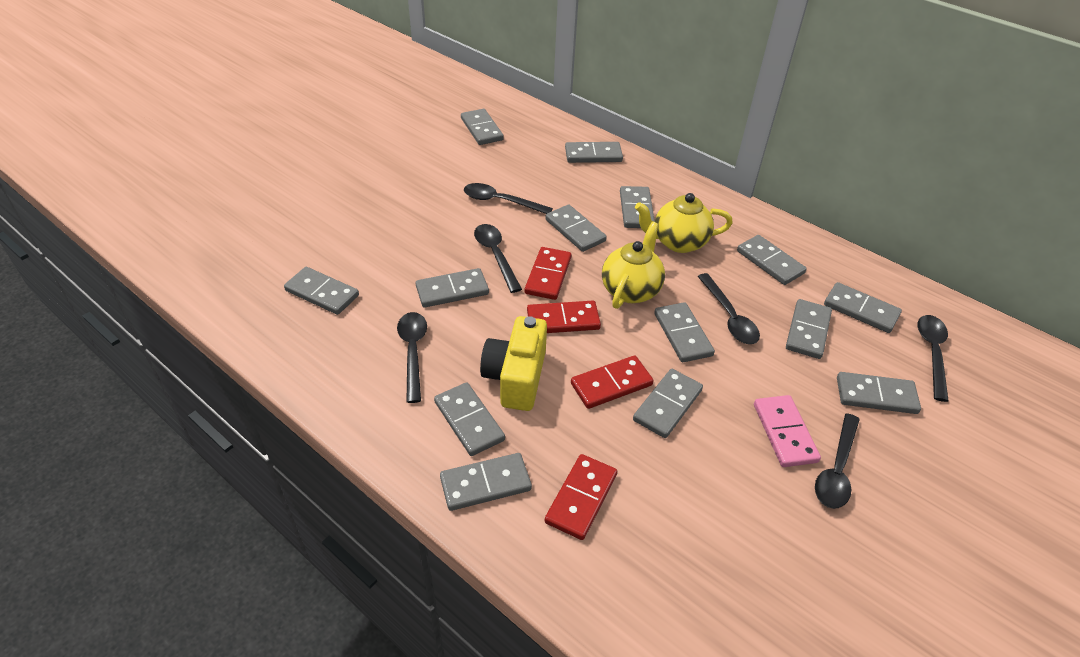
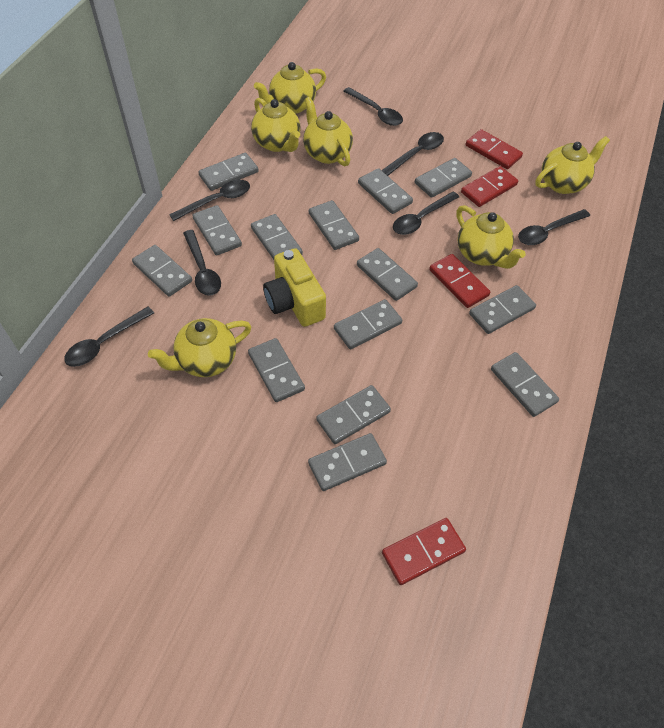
black spoon: 6 -> 7
pink domino: 1 -> 0
yellow teapot: 2 -> 6

